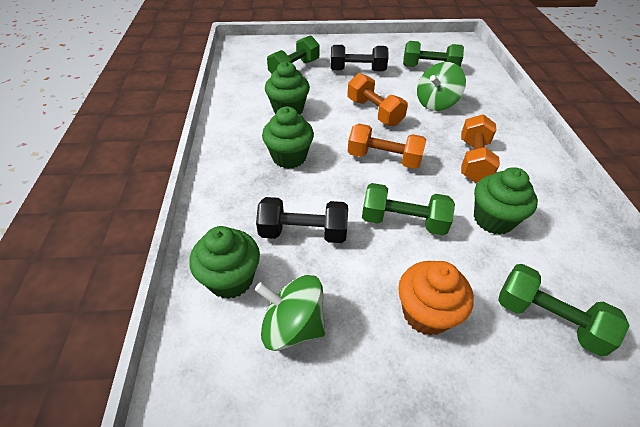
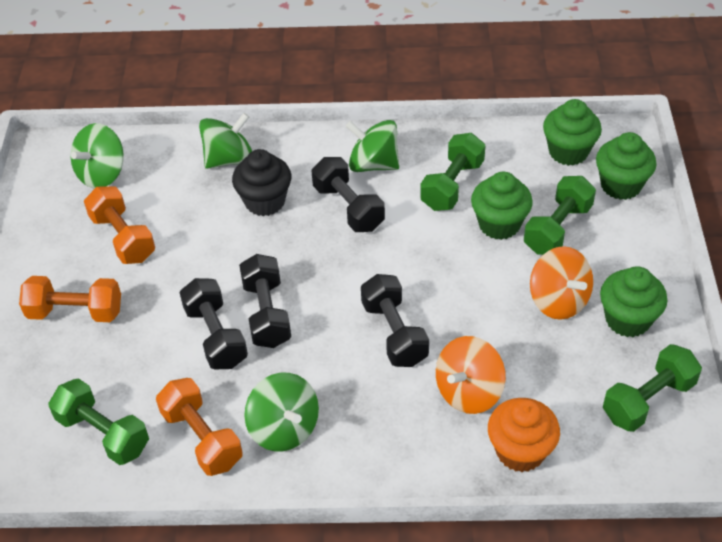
black cupcake: 0 -> 1
black dumbbell: 2 -> 4
green spinning top: 2 -> 4
orange spinning top: 0 -> 2

